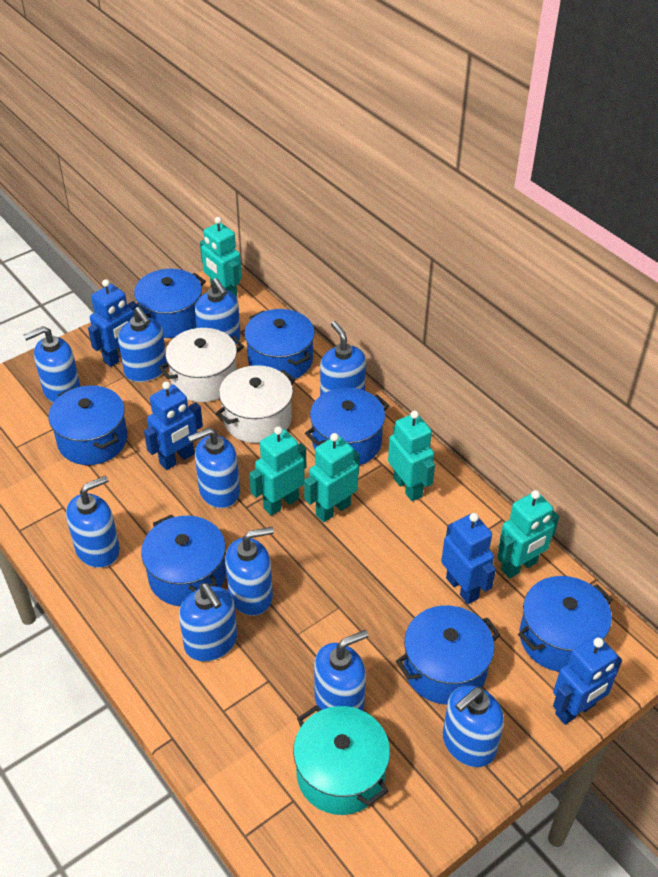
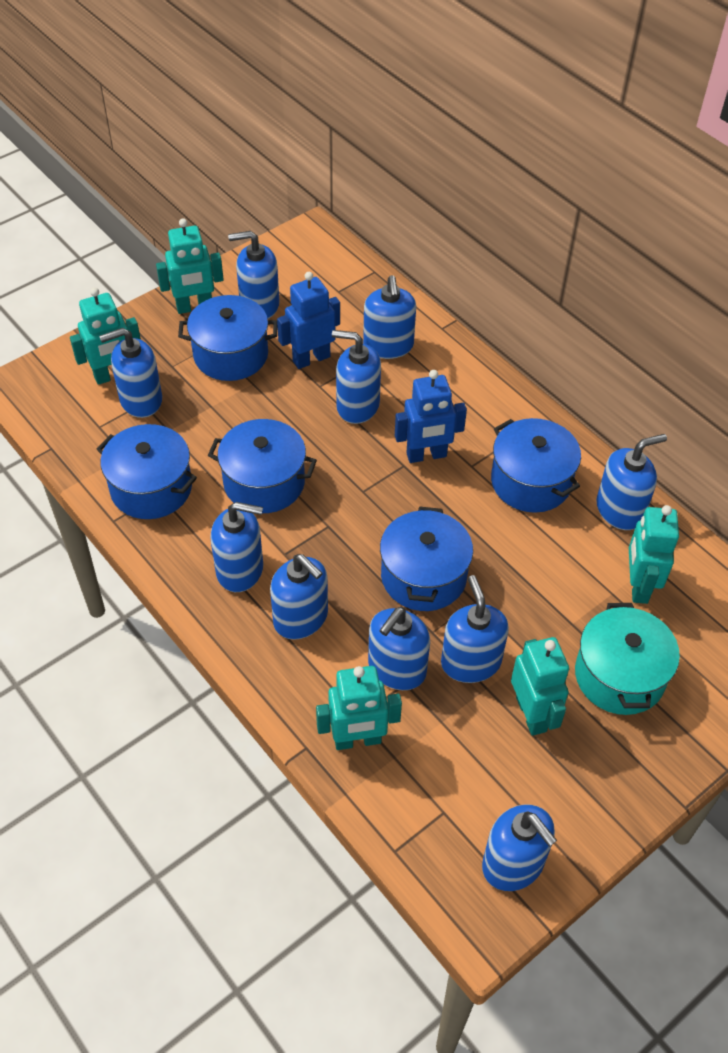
blue pot: 7 -> 5
blue robot: 4 -> 2
white pot: 2 -> 0

